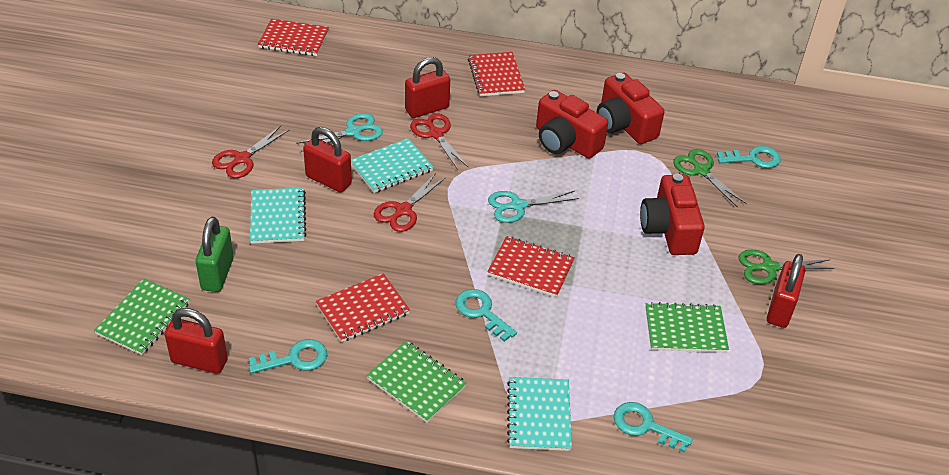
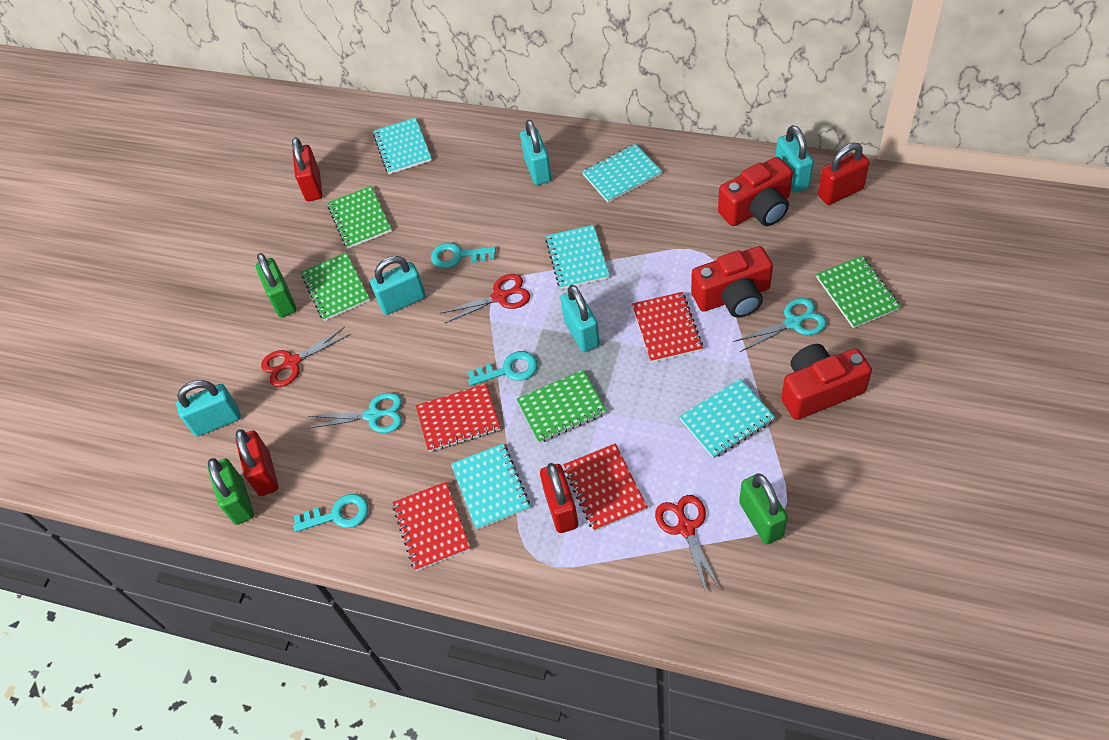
green notebook: 3 -> 4
green padlock: 1 -> 3
green scissors: 2 -> 0
turquoise key: 4 -> 3
turquoise notebook: 3 -> 5
turquoise padlock: 0 -> 5

